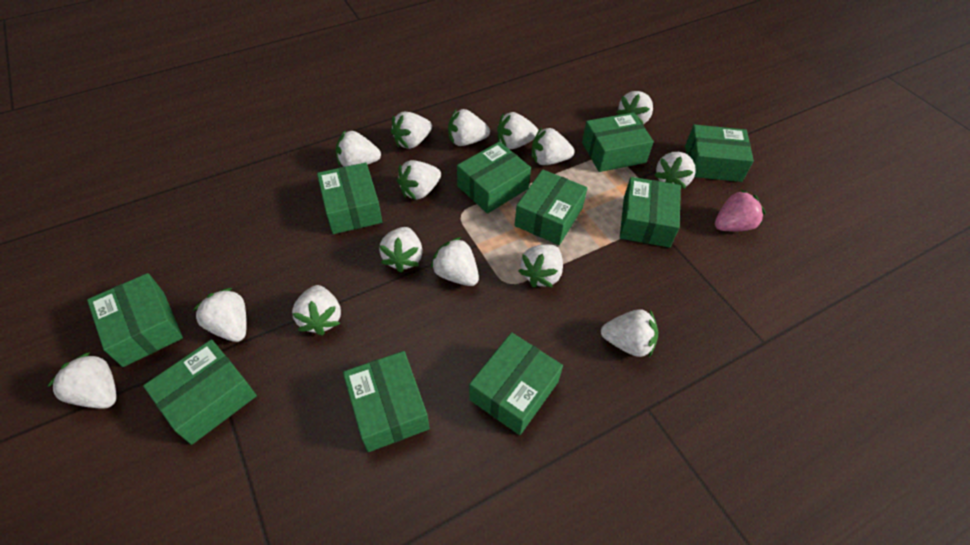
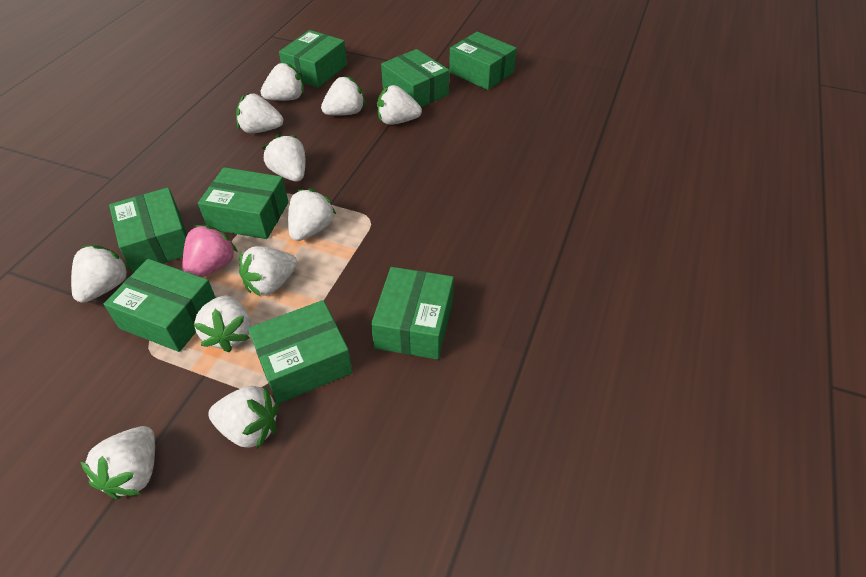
green box: 10 -> 8
white strawberry: 15 -> 11

